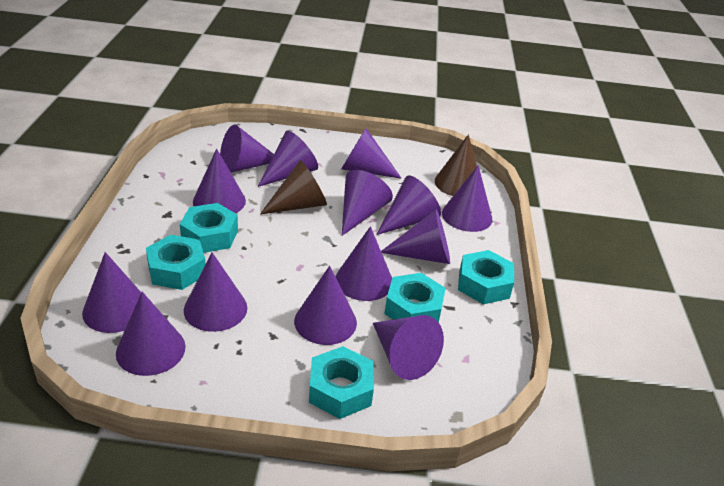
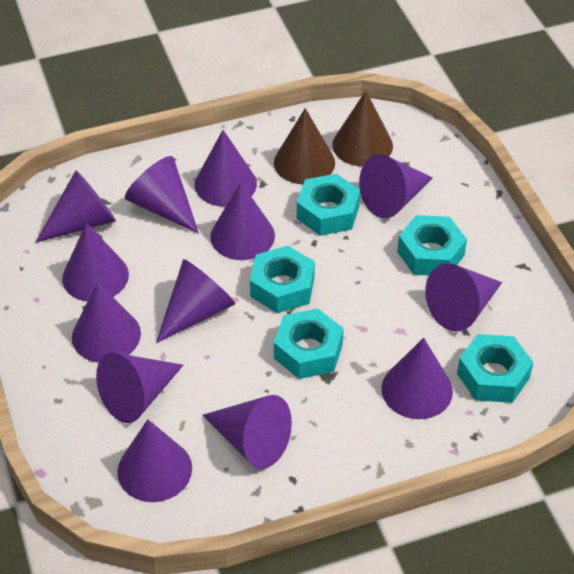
purple cone: 14 -> 13

